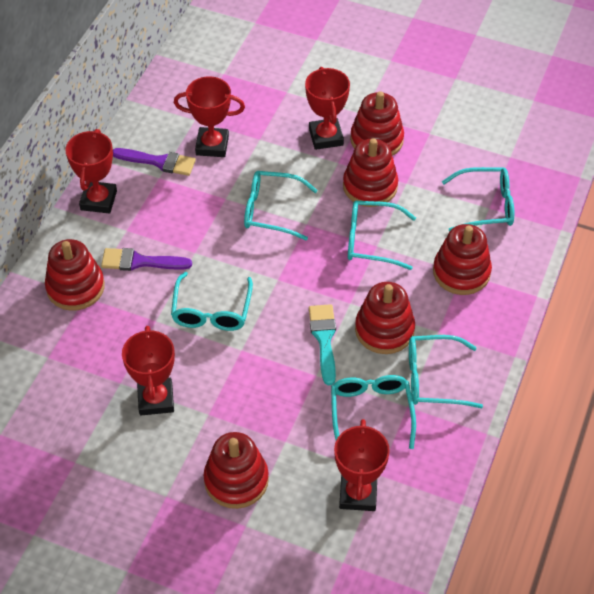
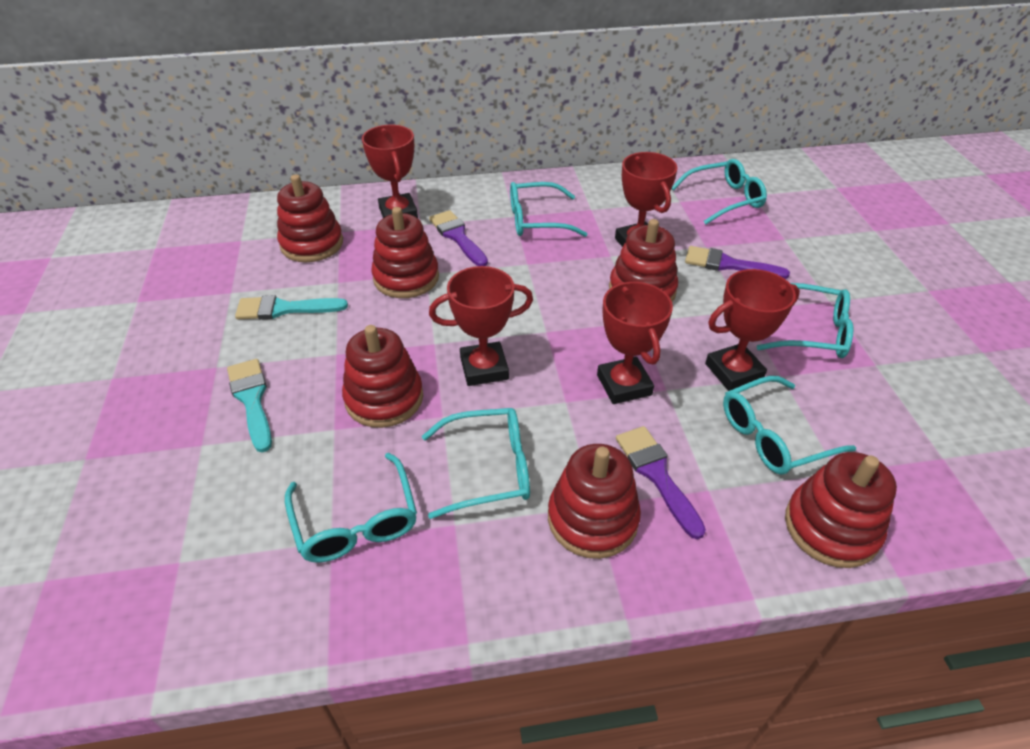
purple brush: 2 -> 3
turquoise brush: 1 -> 2

